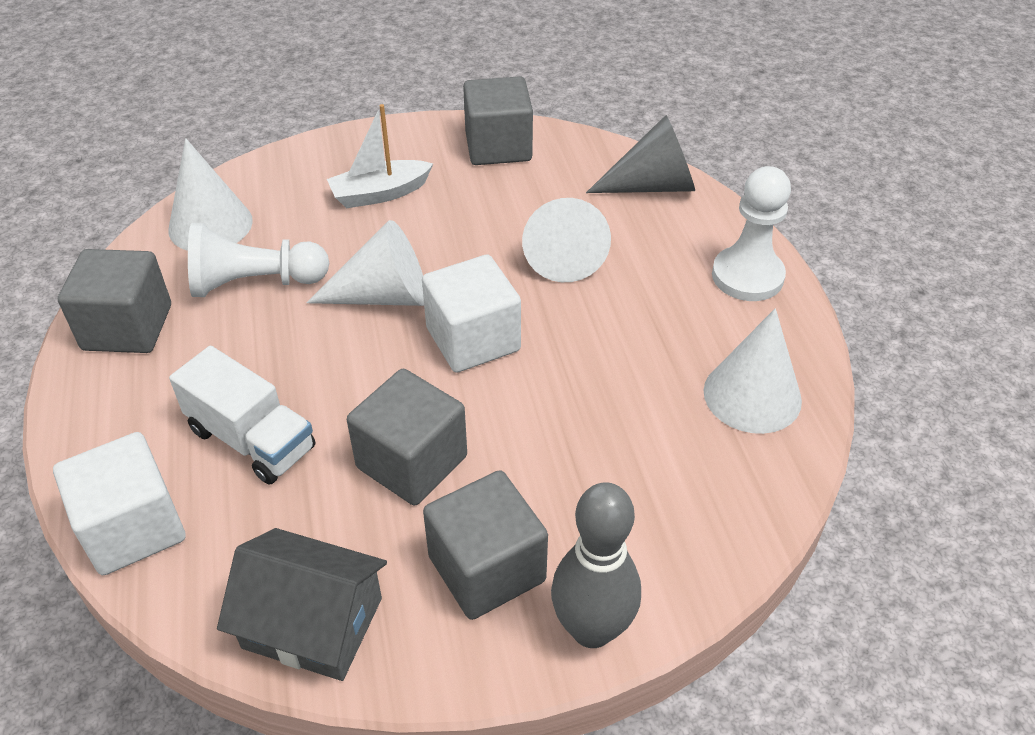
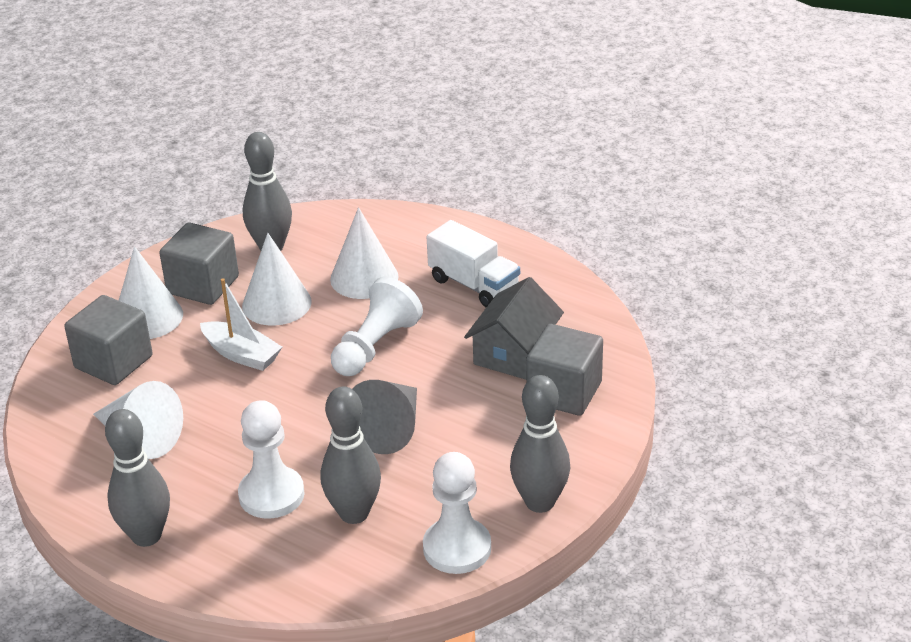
grey bowling pin: 1 -> 4
grey cube: 4 -> 3
white cube: 2 -> 0
white pawn: 2 -> 3

